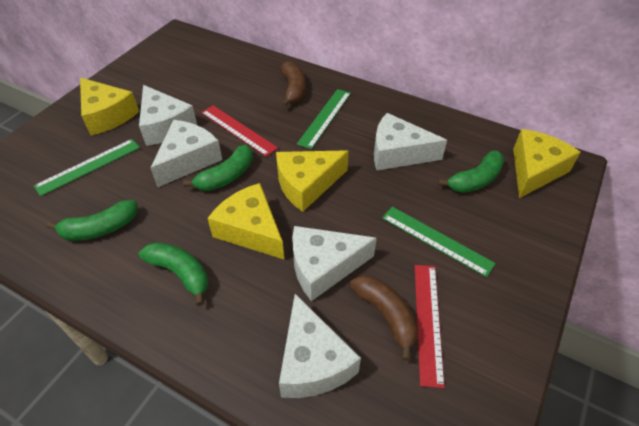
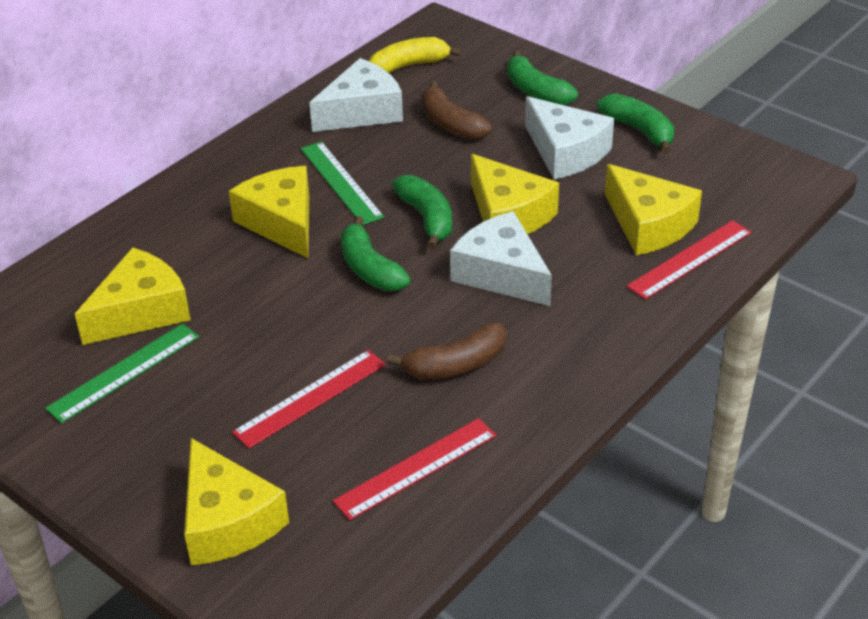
green ruler: 3 -> 2
red ruler: 2 -> 3
white cheese: 5 -> 3
yellow banana: 0 -> 1
yellow cheese: 4 -> 5

